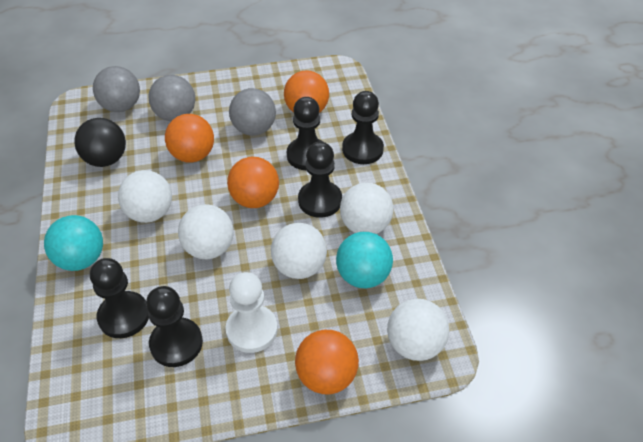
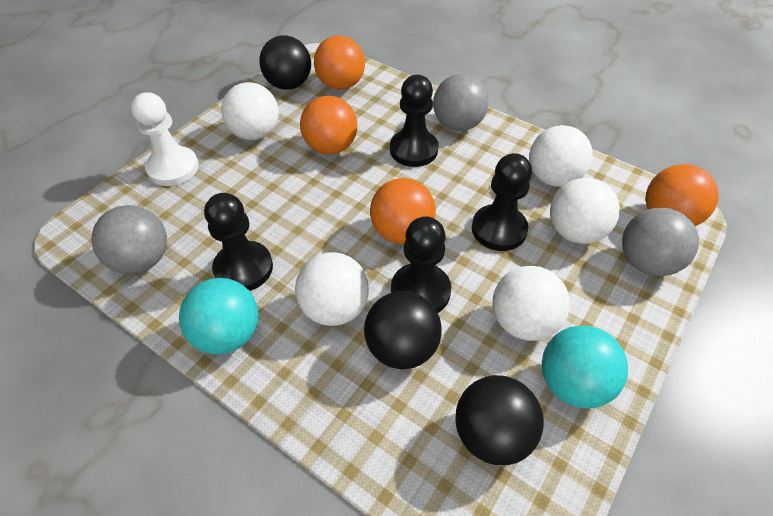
black ball: 1 -> 3
black pawn: 5 -> 4

